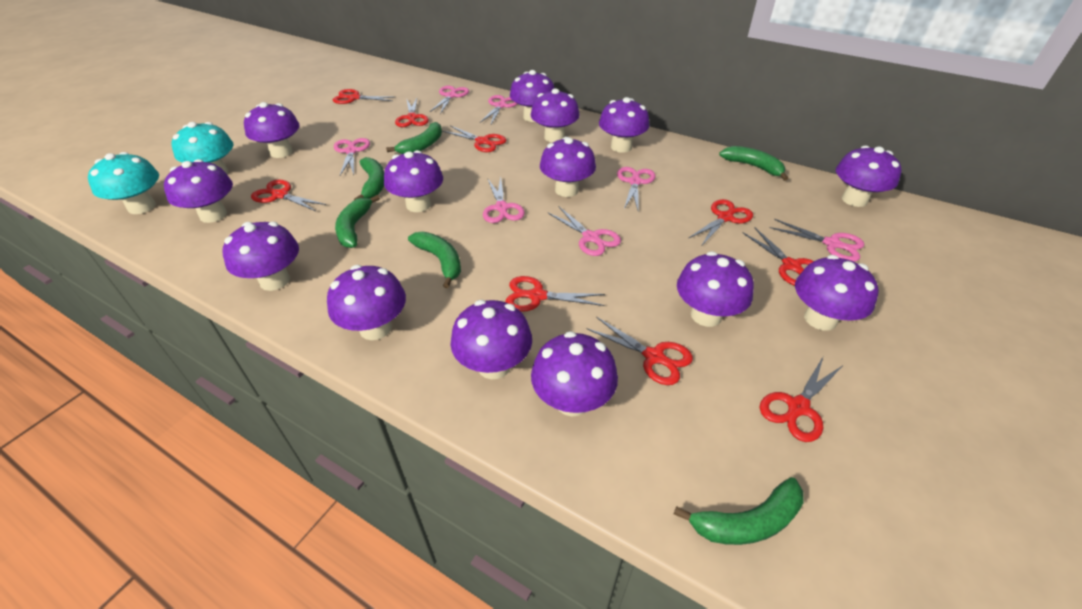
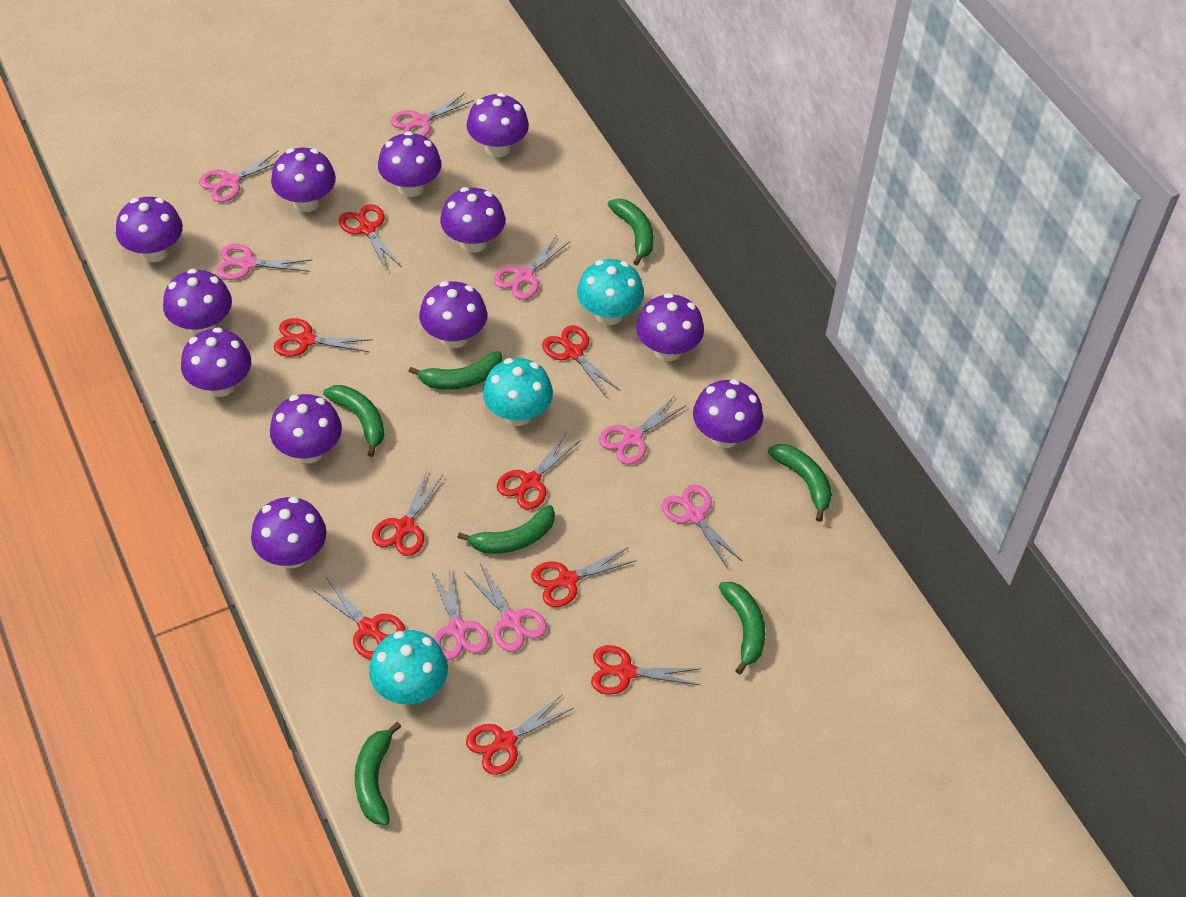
green banana: 6 -> 7
pink scissors: 7 -> 8
purple mushroom: 14 -> 12
turquoise mushroom: 2 -> 3

